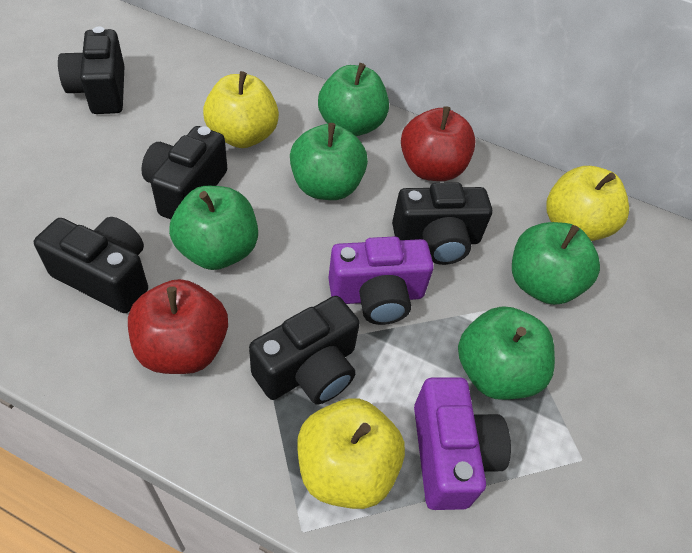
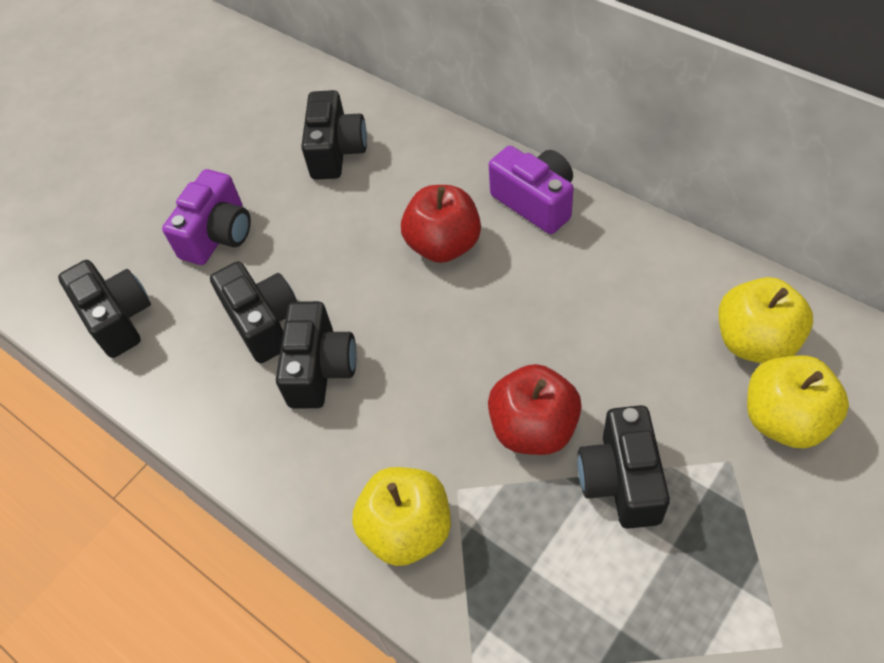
green apple: 5 -> 0

